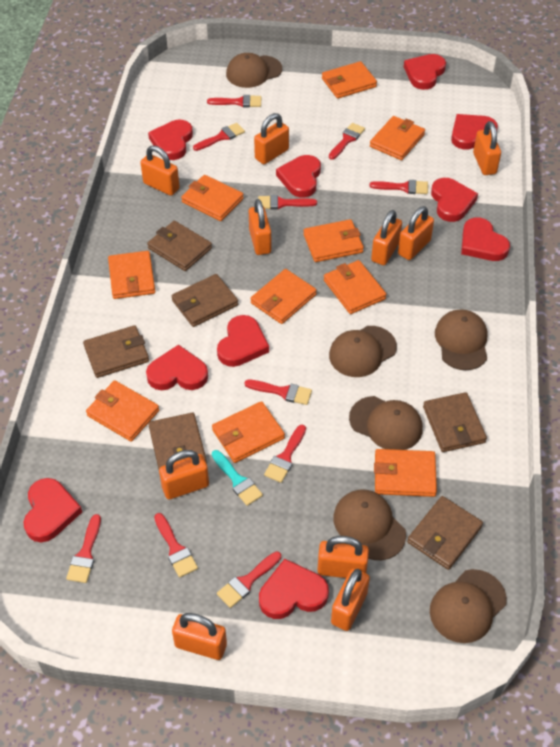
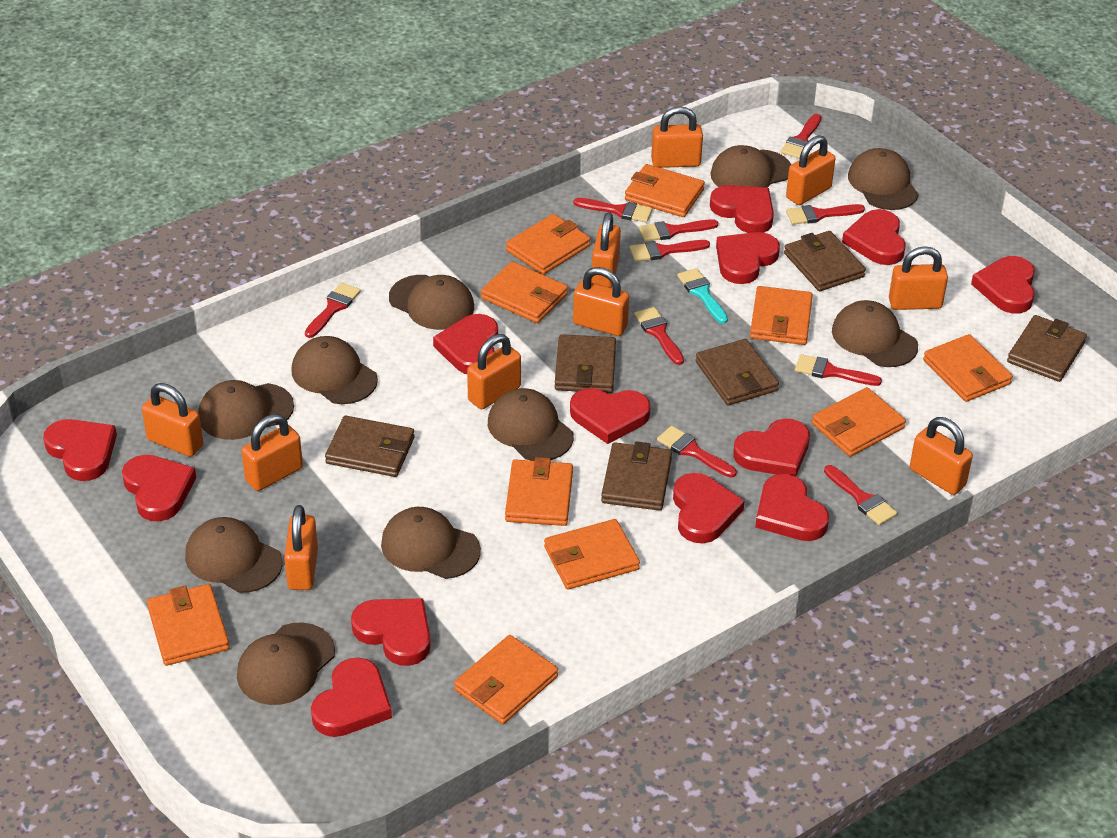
brown cap: 6 -> 10
red heart: 10 -> 13

